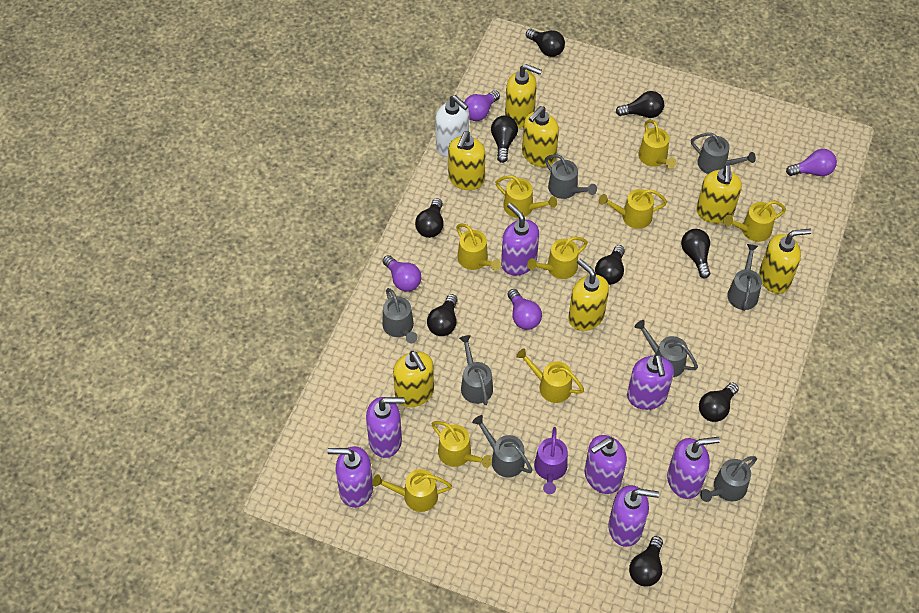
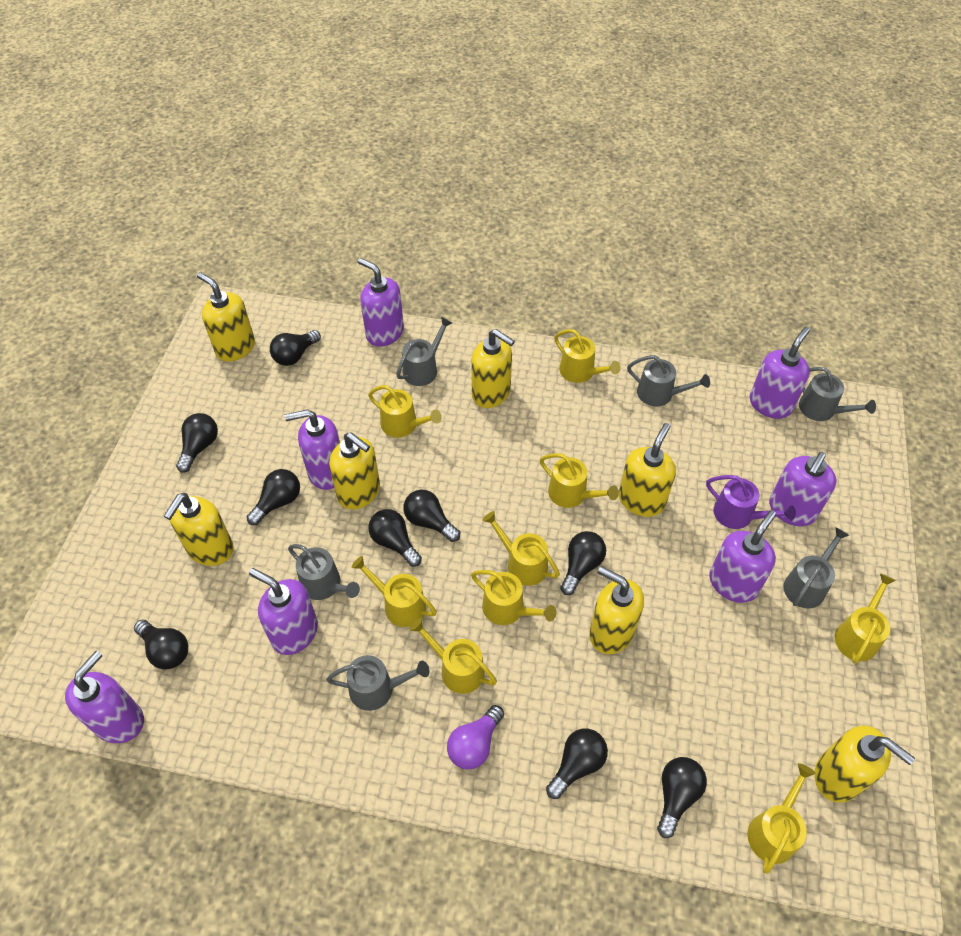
grey watering can: 8 -> 6
purple light bulb: 4 -> 1
white soap dispenser: 1 -> 0

